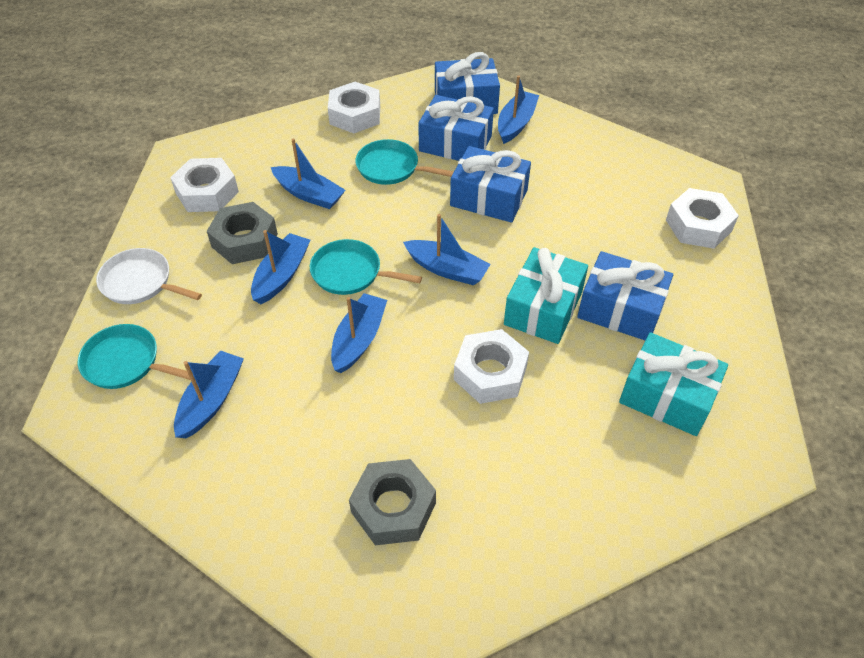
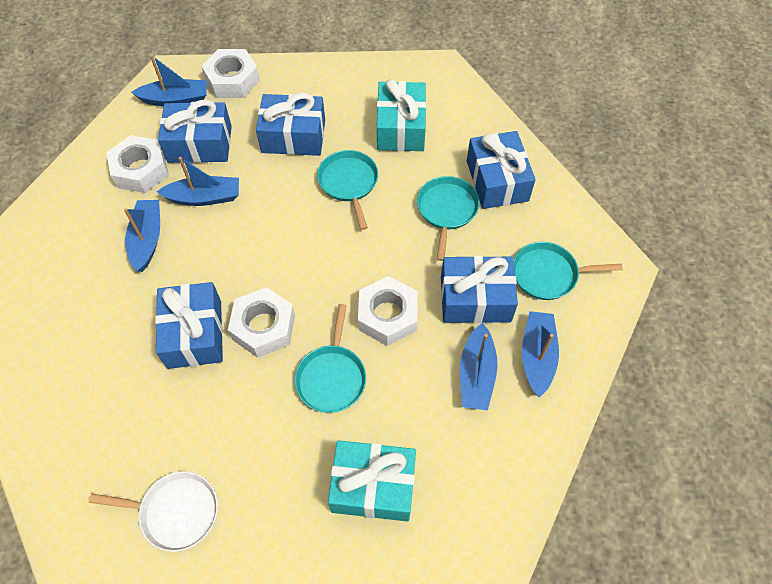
blue boat: 6 -> 5
blue gift: 4 -> 5
grey nut: 2 -> 0
turquoise pan: 3 -> 4

